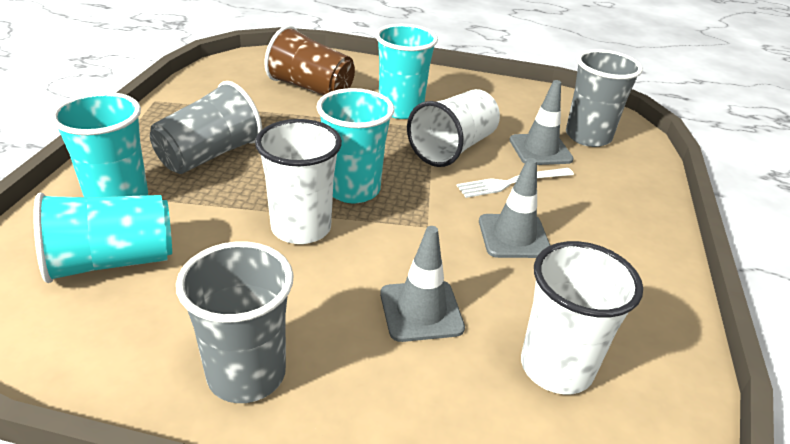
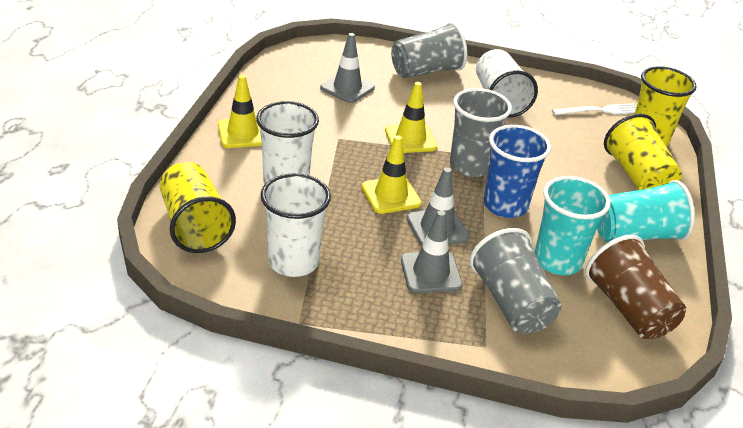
blue cup: 0 -> 1
turquoise cup: 4 -> 2
yellow cup: 0 -> 3
yellow traffic cone: 0 -> 3

